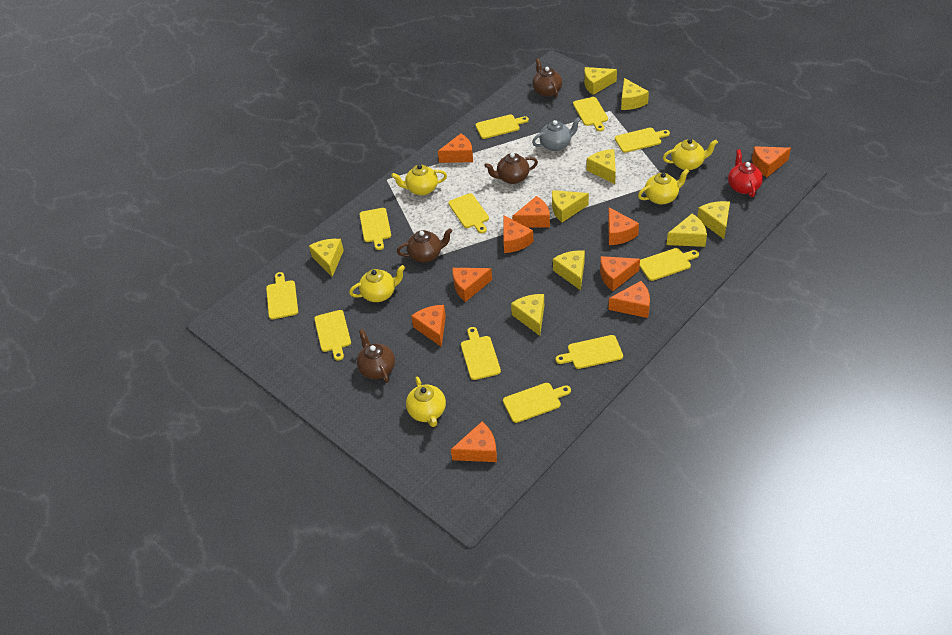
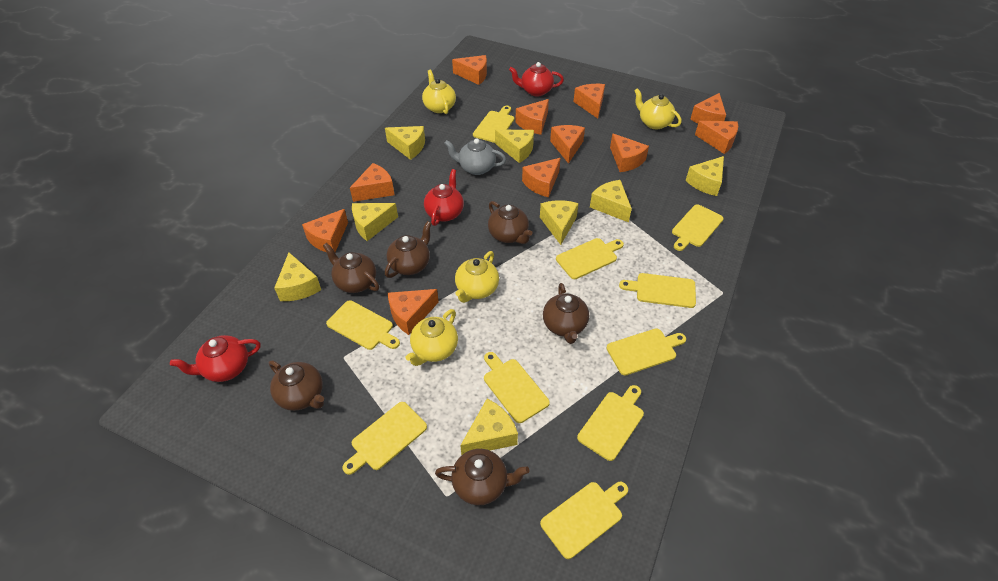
brown teapot: 4 -> 6
orange cheese: 10 -> 11
red teapot: 1 -> 3
yellow cheese: 9 -> 8
yellow cutting board: 11 -> 10
yellow teapot: 5 -> 4

